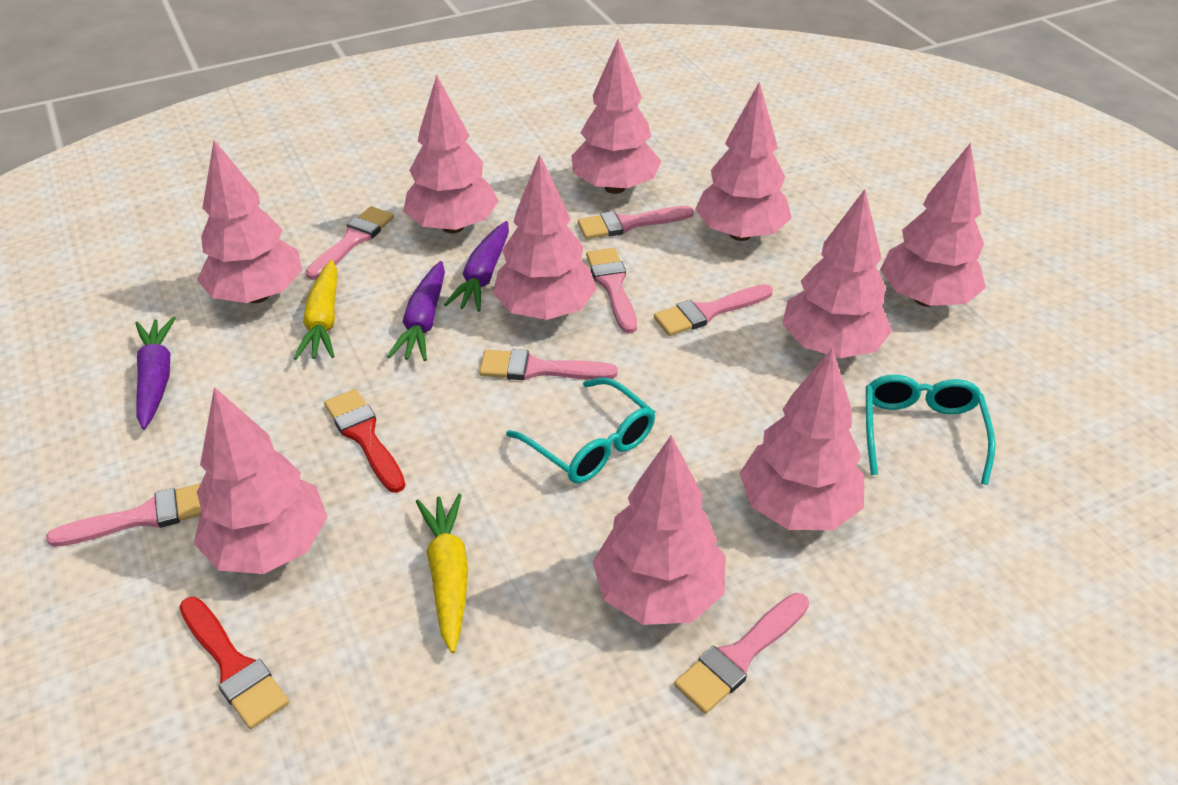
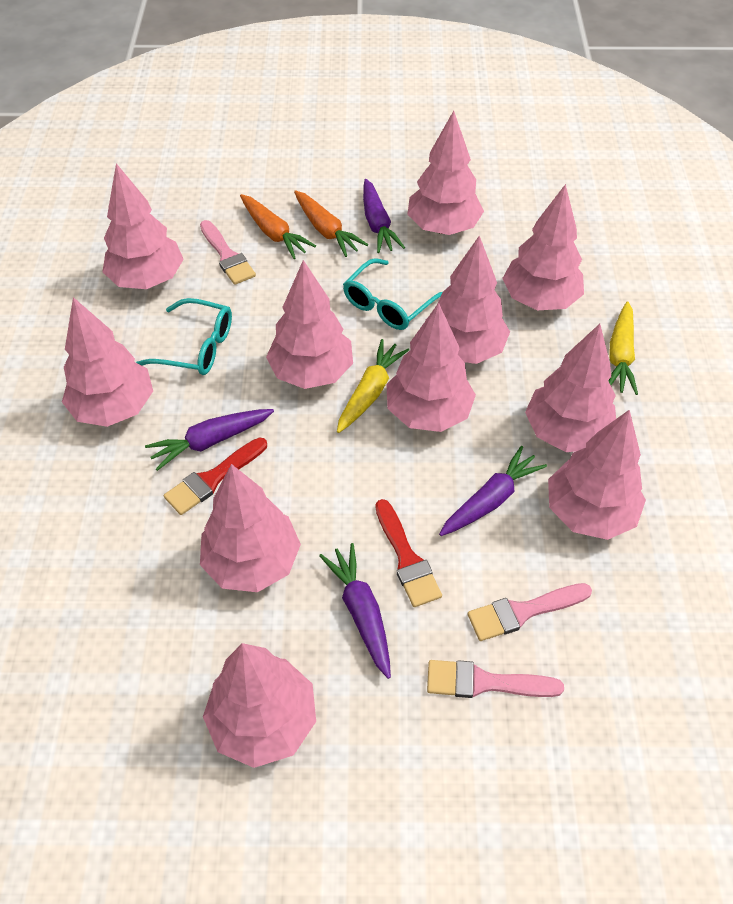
orange carrot: 0 -> 2
pink brush: 7 -> 3
pink tree: 10 -> 11
purple carrot: 3 -> 4

